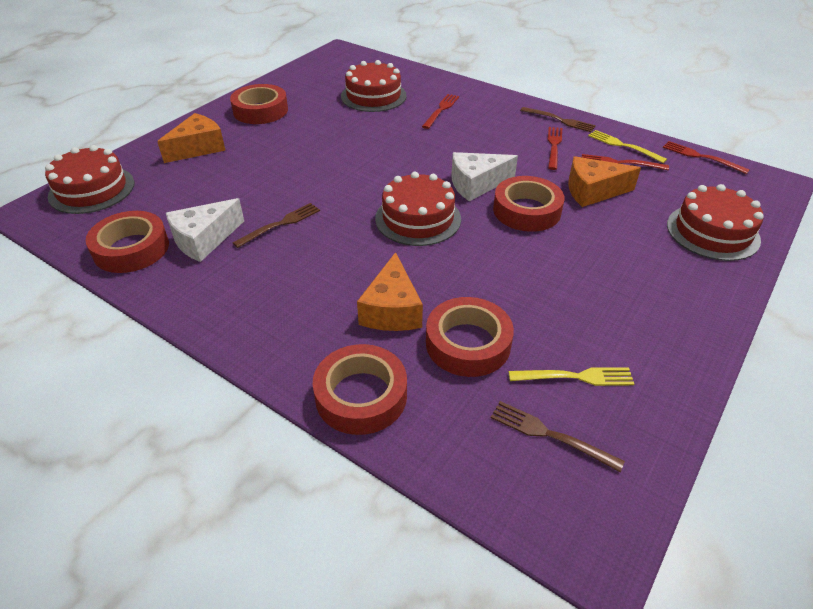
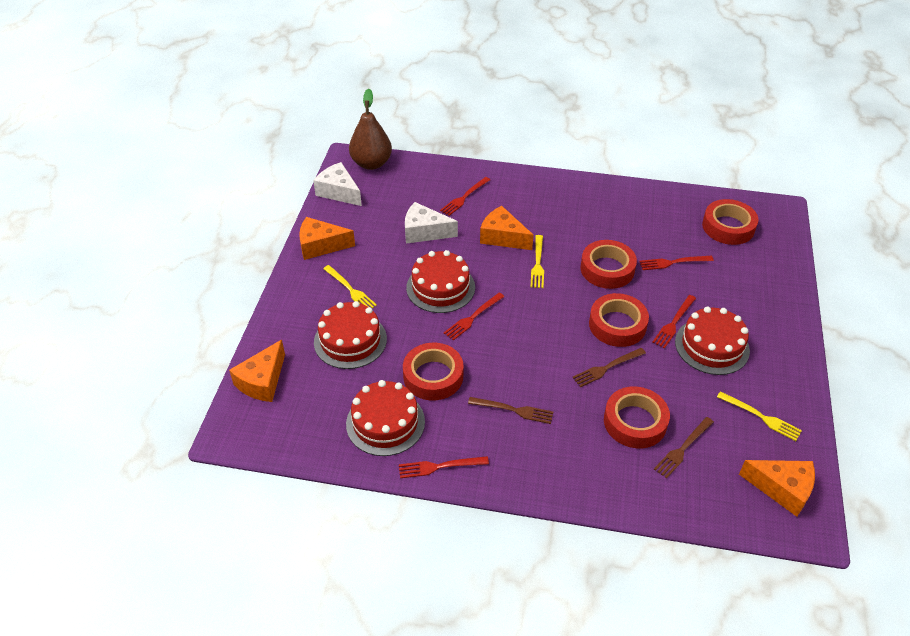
brown pear: 0 -> 1
orange cheese: 3 -> 4
red fork: 4 -> 5
yellow fork: 2 -> 3

